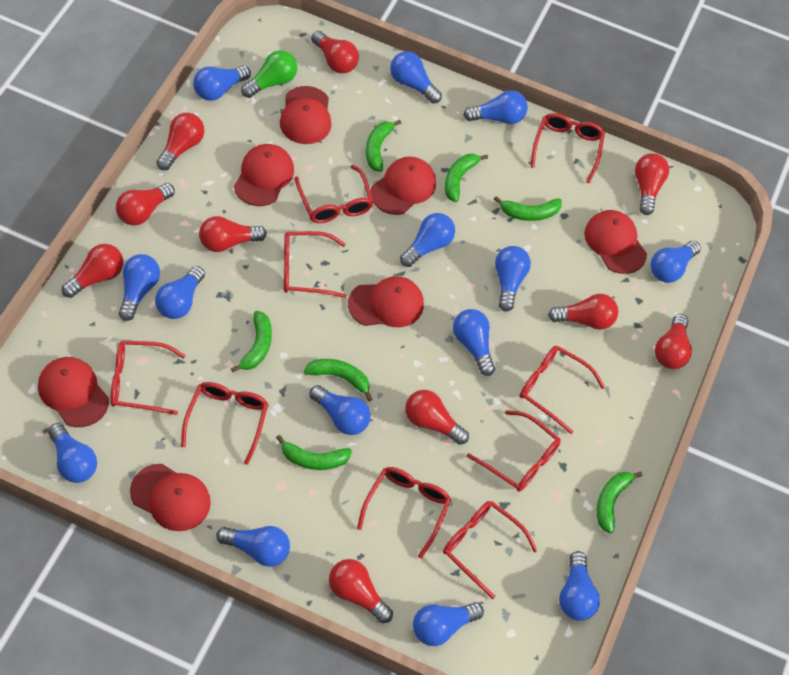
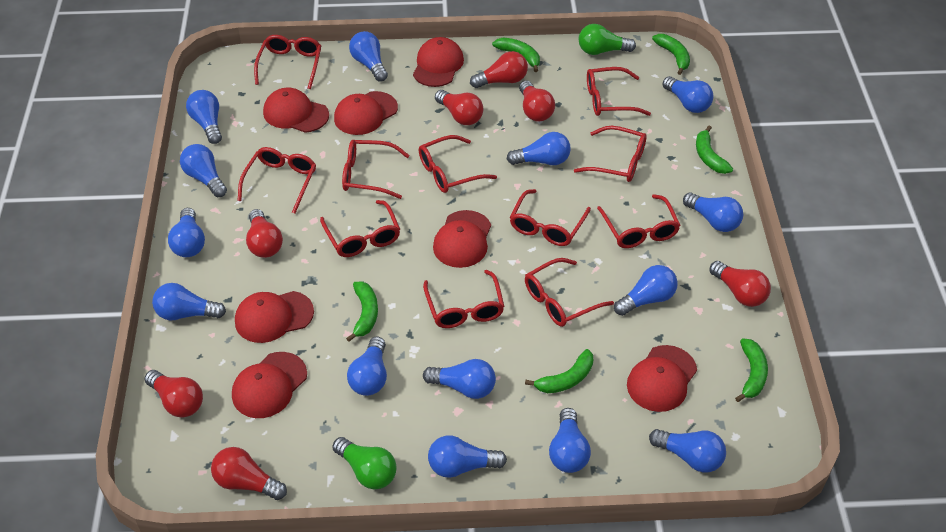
green banana: 7 -> 6
green light bulb: 1 -> 2
red glasses: 9 -> 11
red light bulb: 10 -> 7

